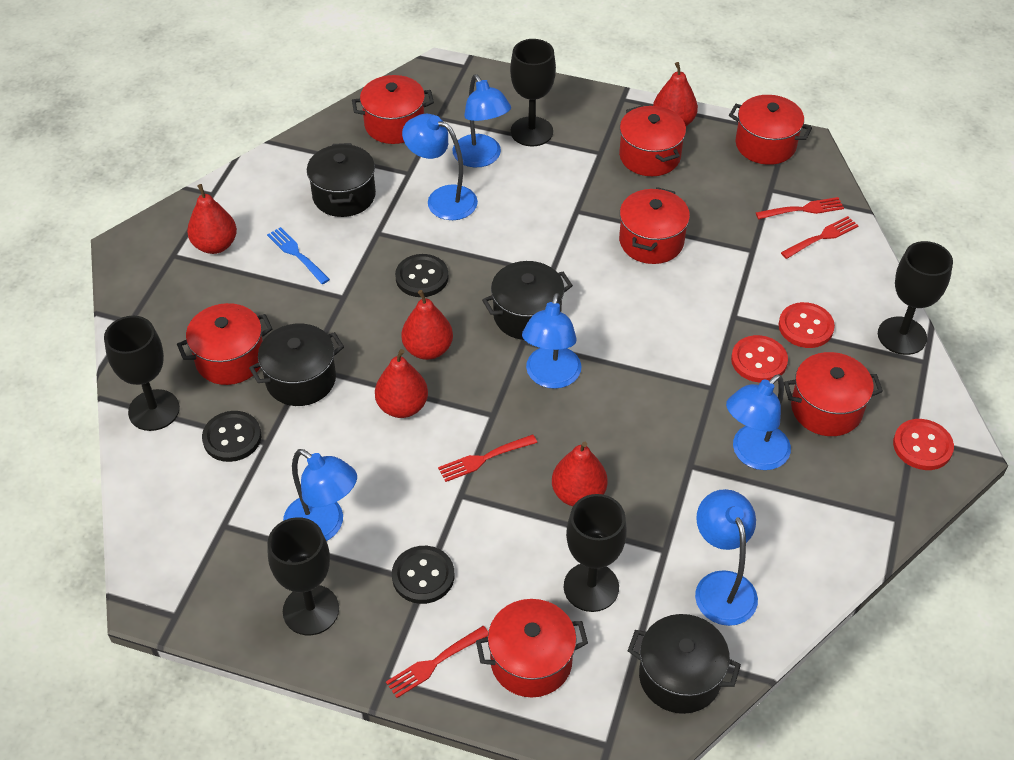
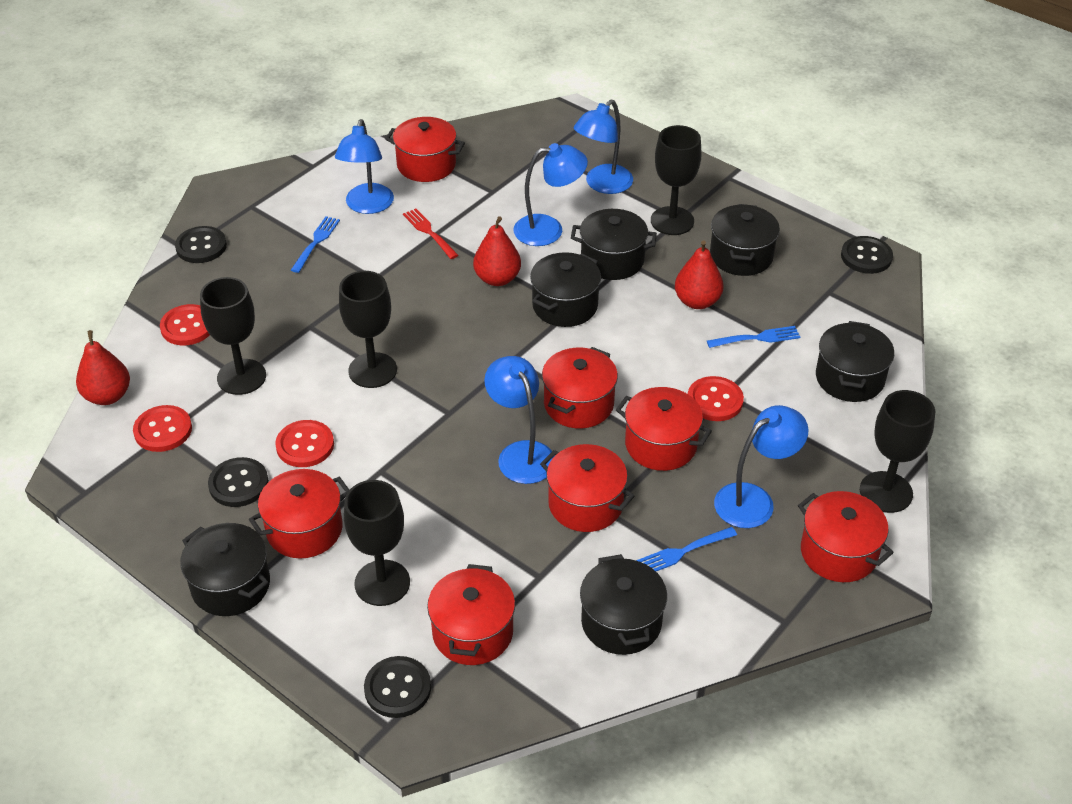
black button: 3 -> 4
black pot: 4 -> 6
blue fork: 1 -> 3
blue lamp: 6 -> 5
red button: 3 -> 4
red fork: 4 -> 1
red pear: 5 -> 3

